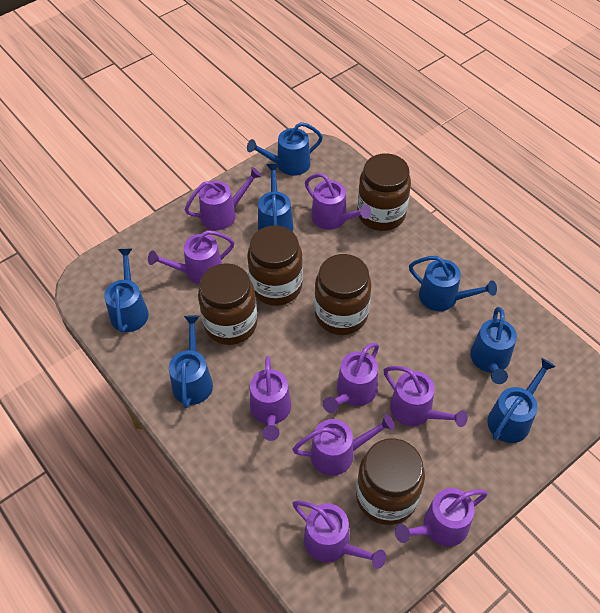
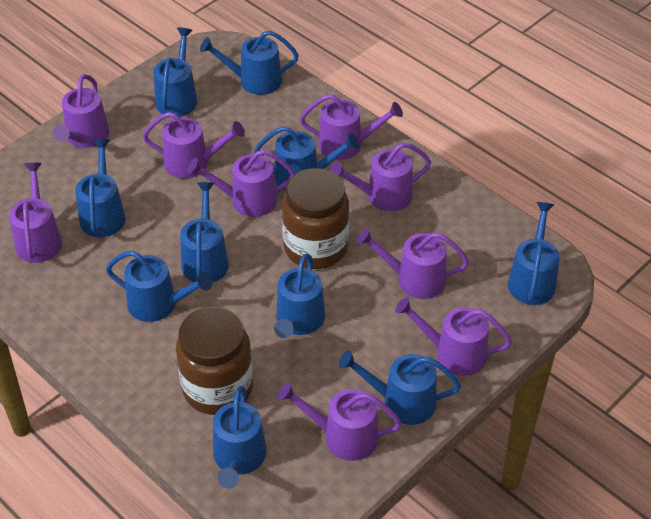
blue watering can: 7 -> 10
brown jar: 5 -> 2

